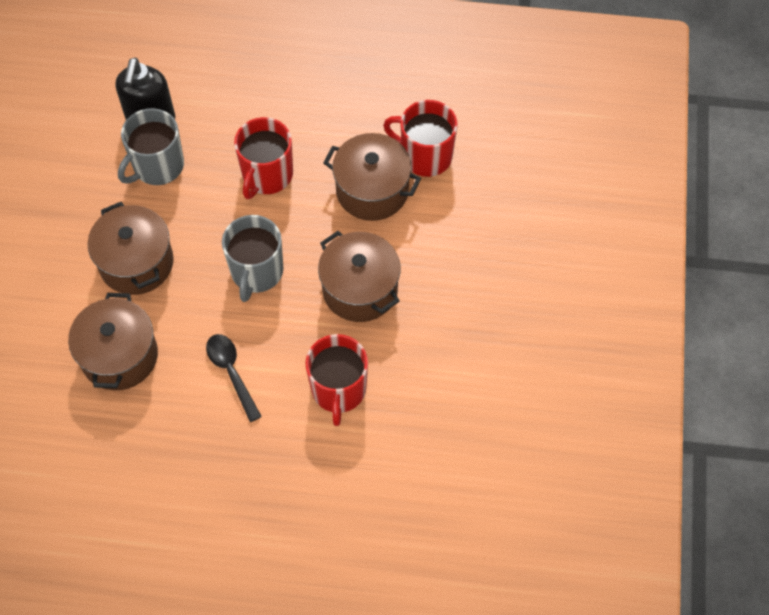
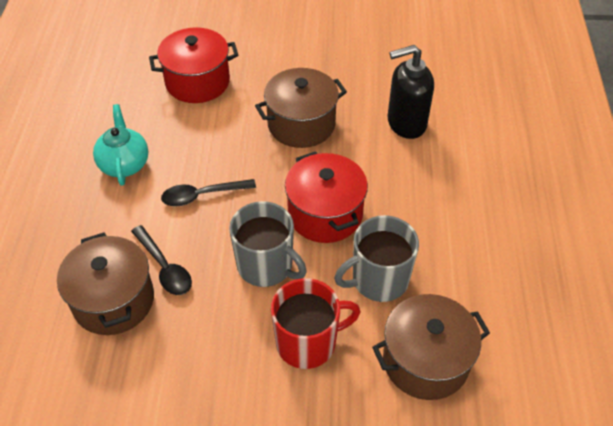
black spoon: 1 -> 2
brown pot: 4 -> 3
red mug: 3 -> 1
red pot: 0 -> 2
turquoise teapot: 0 -> 1

